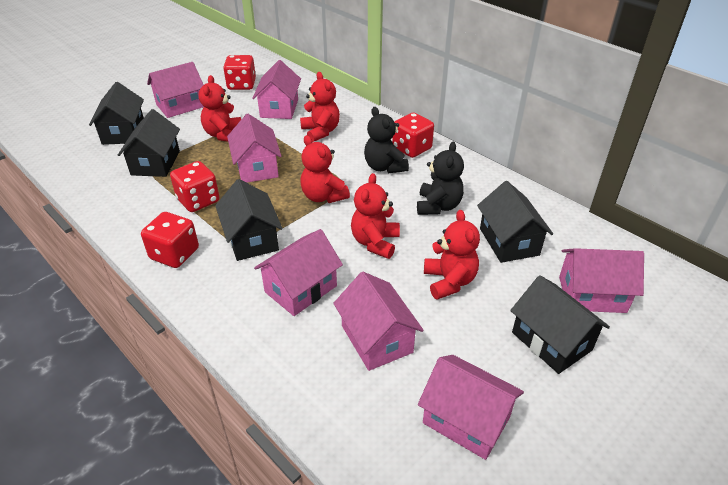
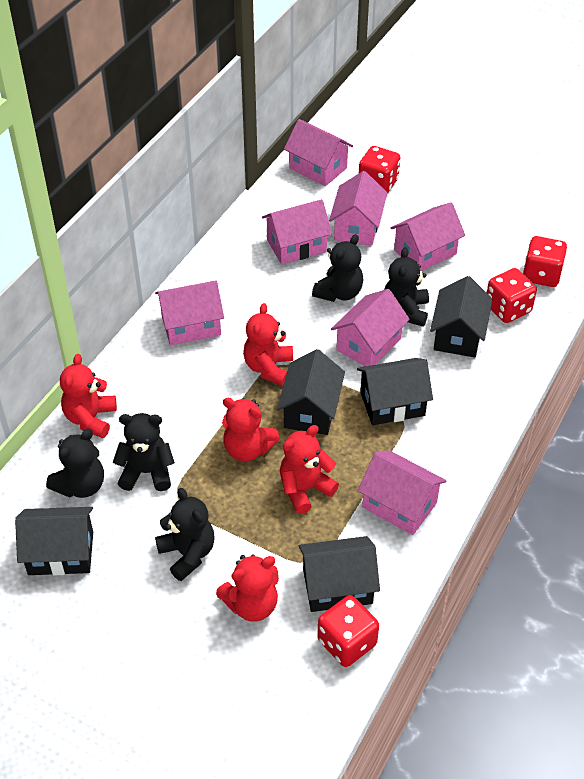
black teddy bear: 2 -> 5

